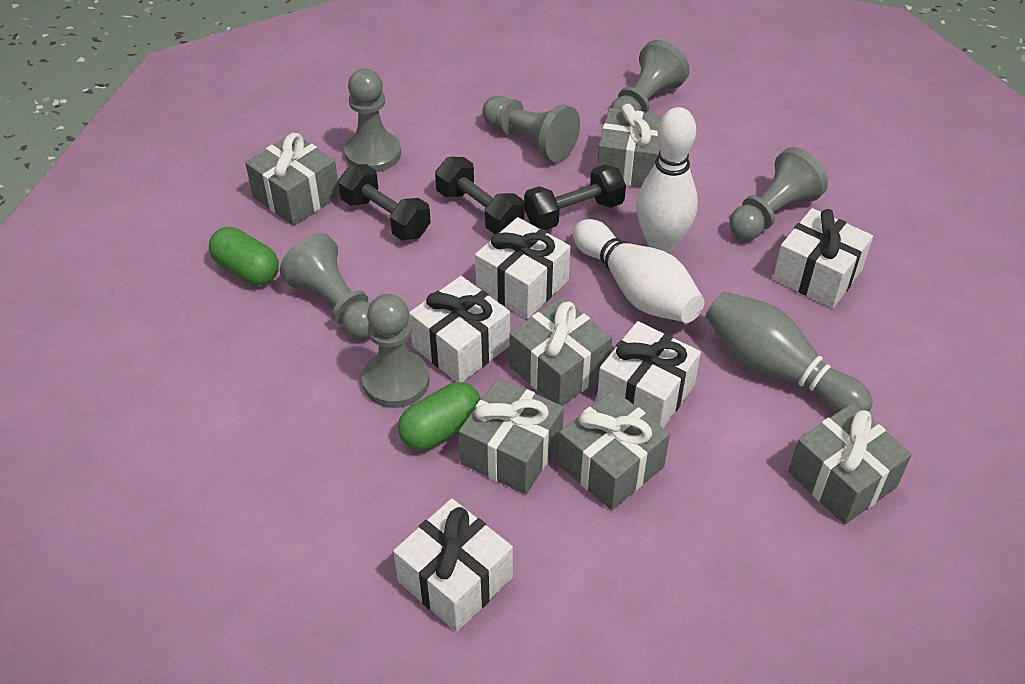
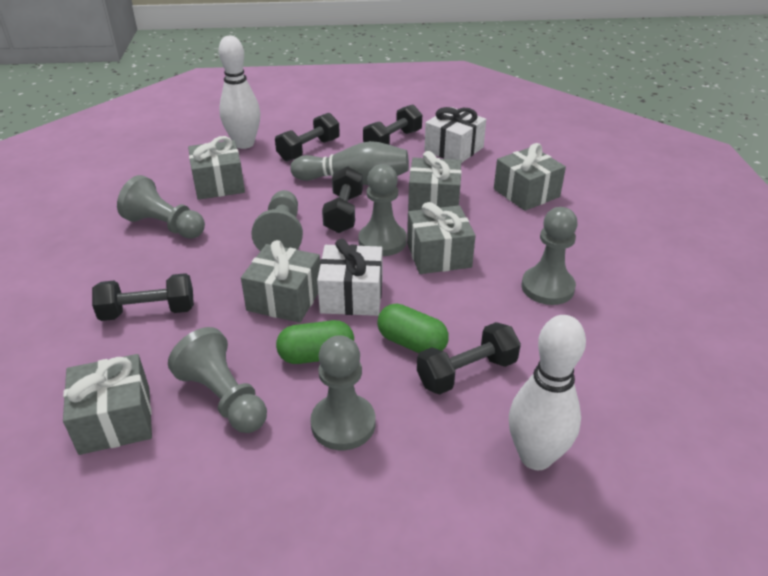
black dumbbell: 3 -> 5
white gift: 5 -> 2

